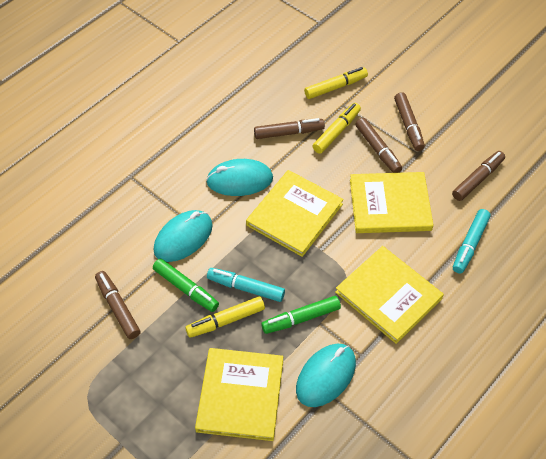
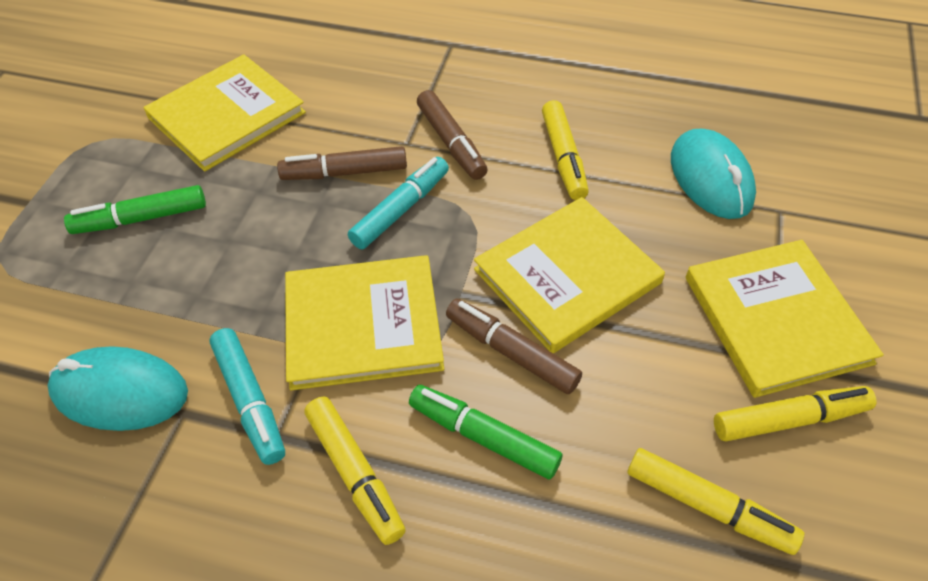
brown marker: 5 -> 3
turquoise mouse: 3 -> 2
yellow marker: 3 -> 4

